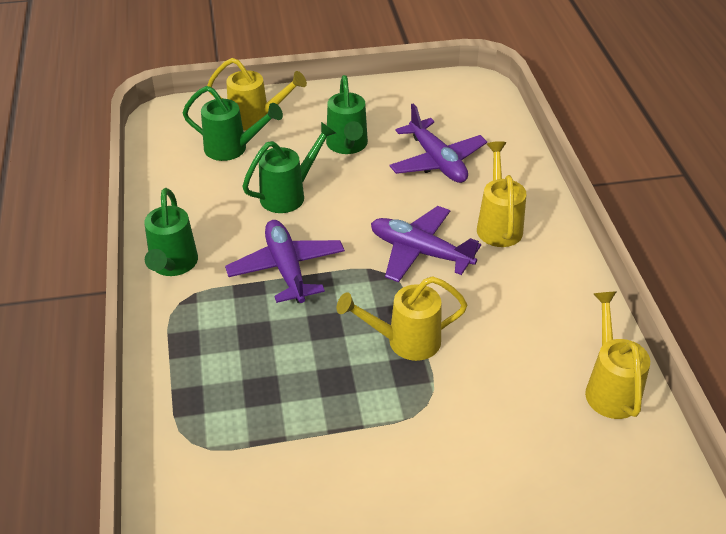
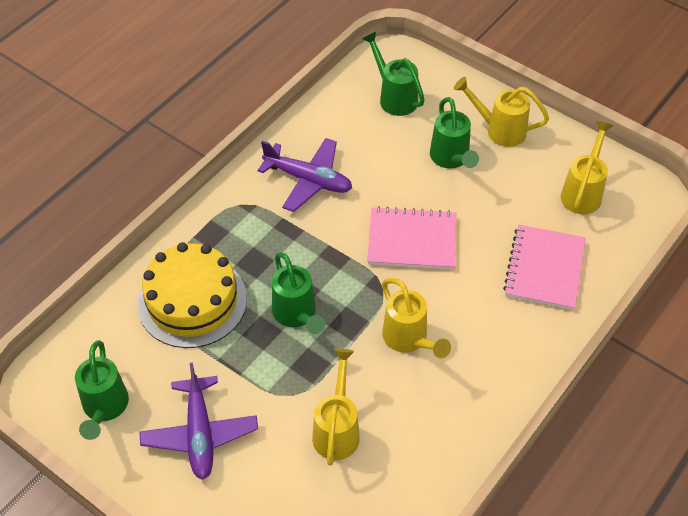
pink notebook: 0 -> 2
purple plane: 3 -> 2
yellow cake: 0 -> 1

